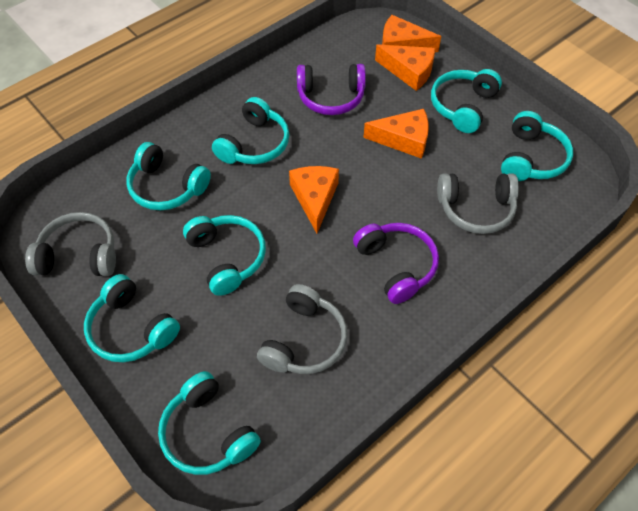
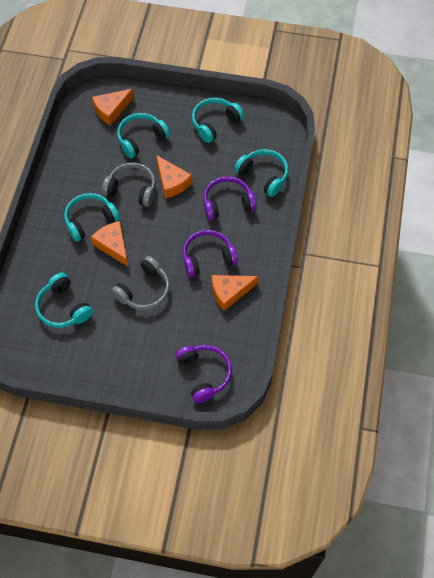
grey headphones: 3 -> 2
purple headphones: 2 -> 3
turquoise headphones: 7 -> 5

